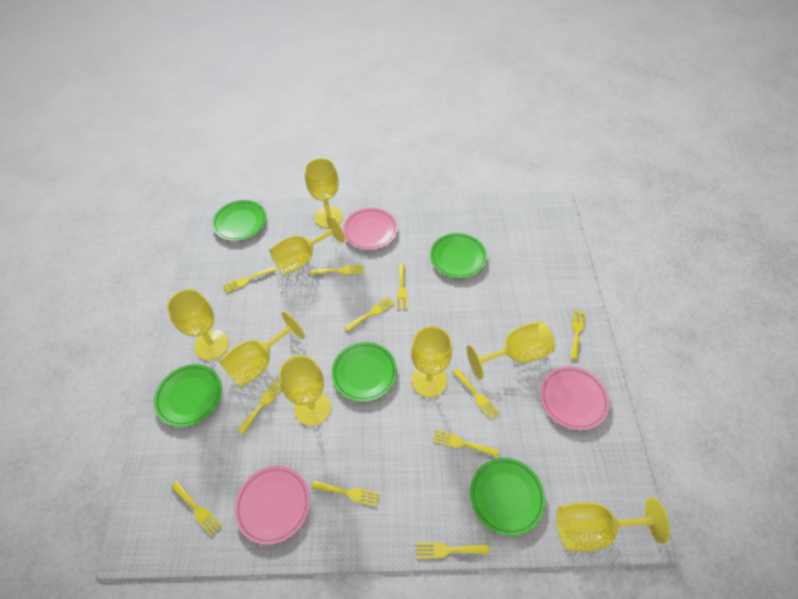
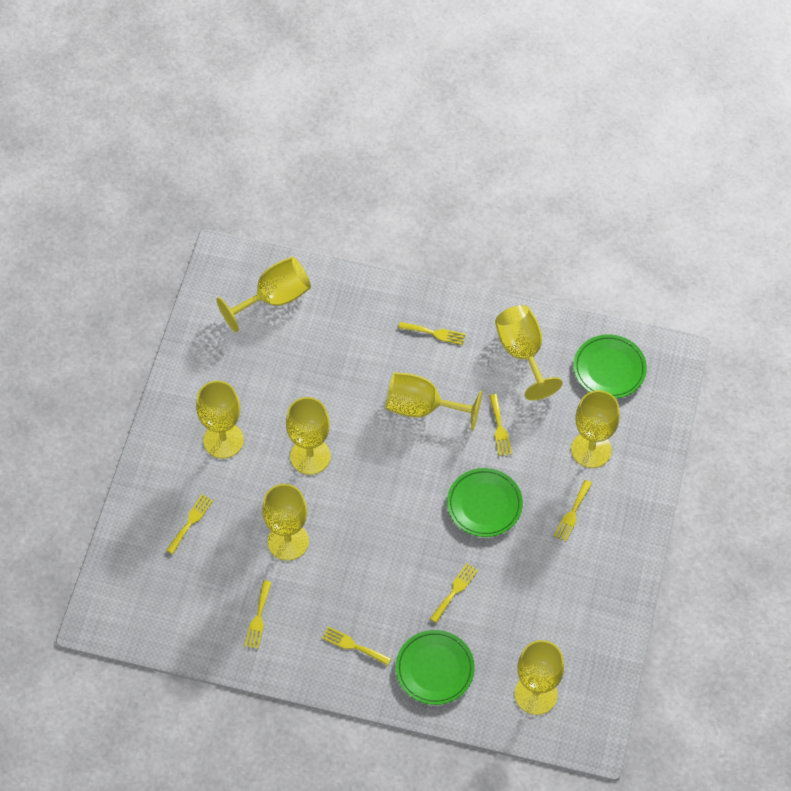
green plate: 5 -> 3
pink plate: 3 -> 0
yellow fork: 11 -> 7

